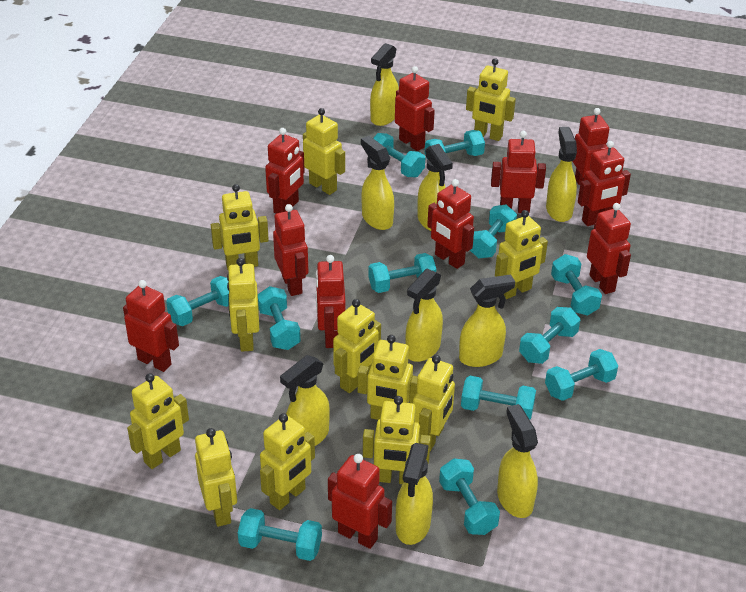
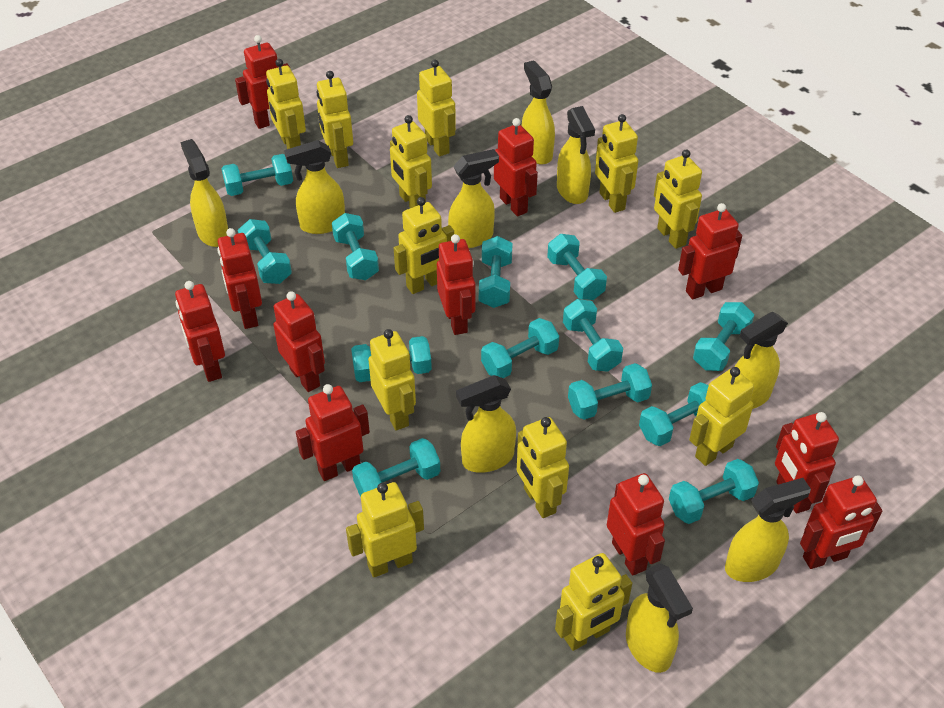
turquoise dumbbell: 12 -> 13

